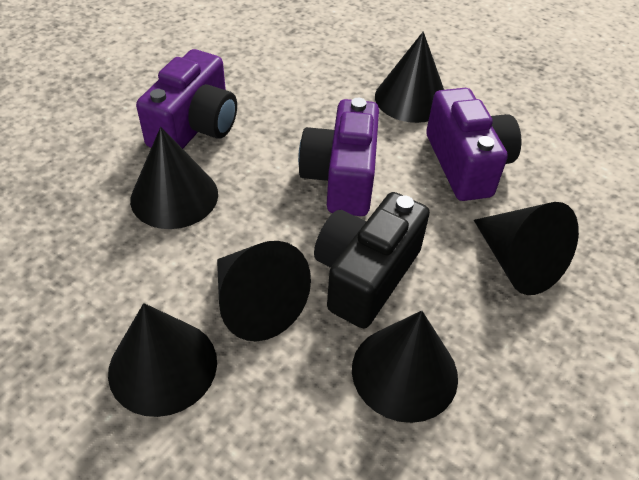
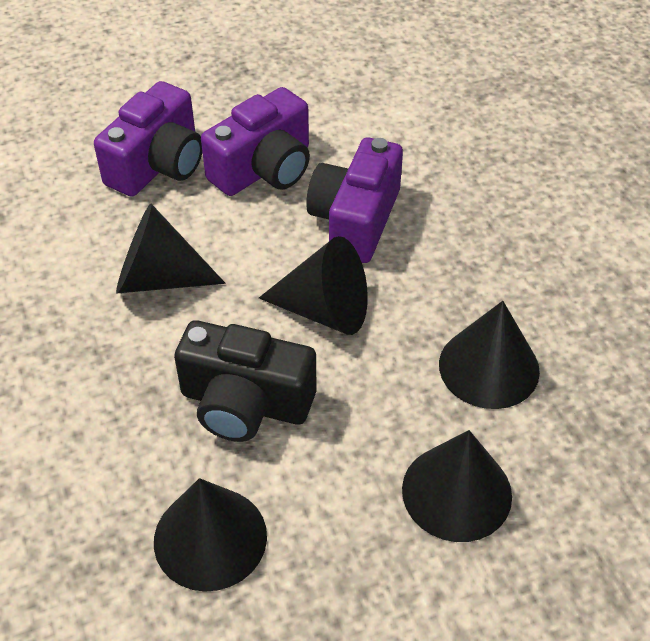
black cone: 6 -> 5

